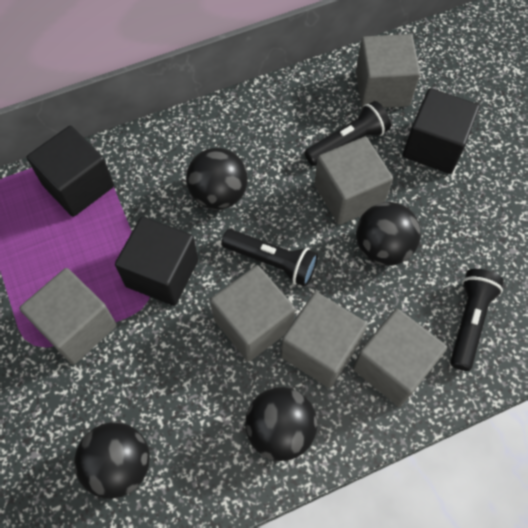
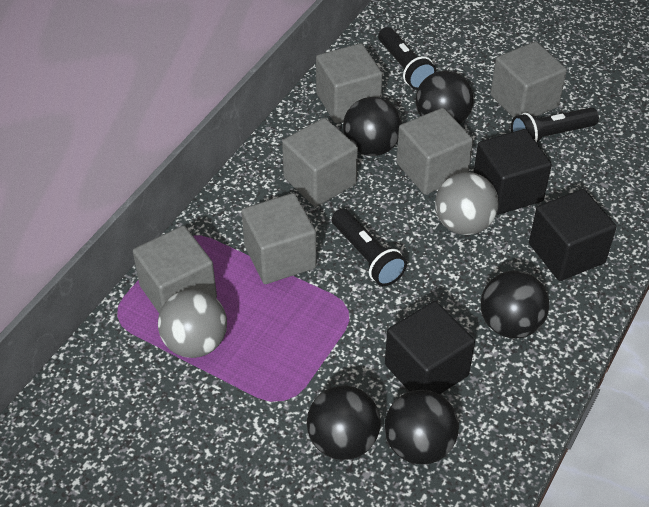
black ball: 4 -> 5
grey ball: 0 -> 2

